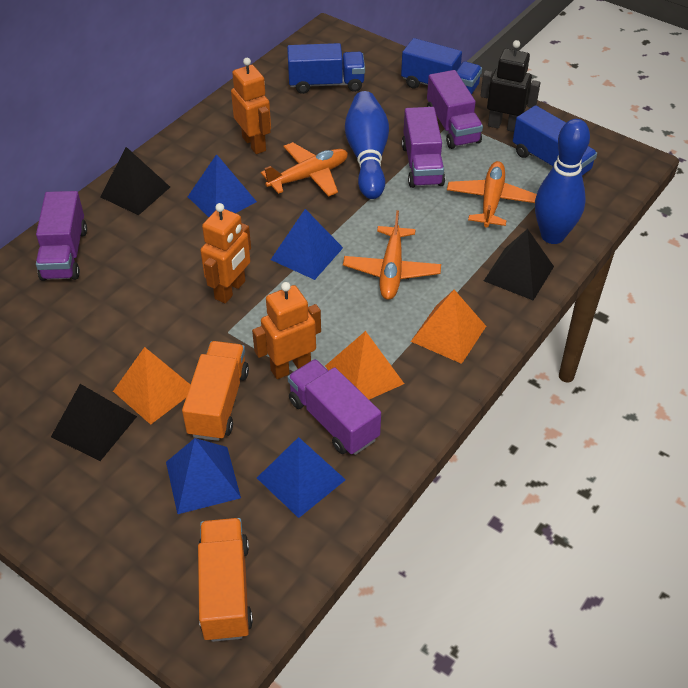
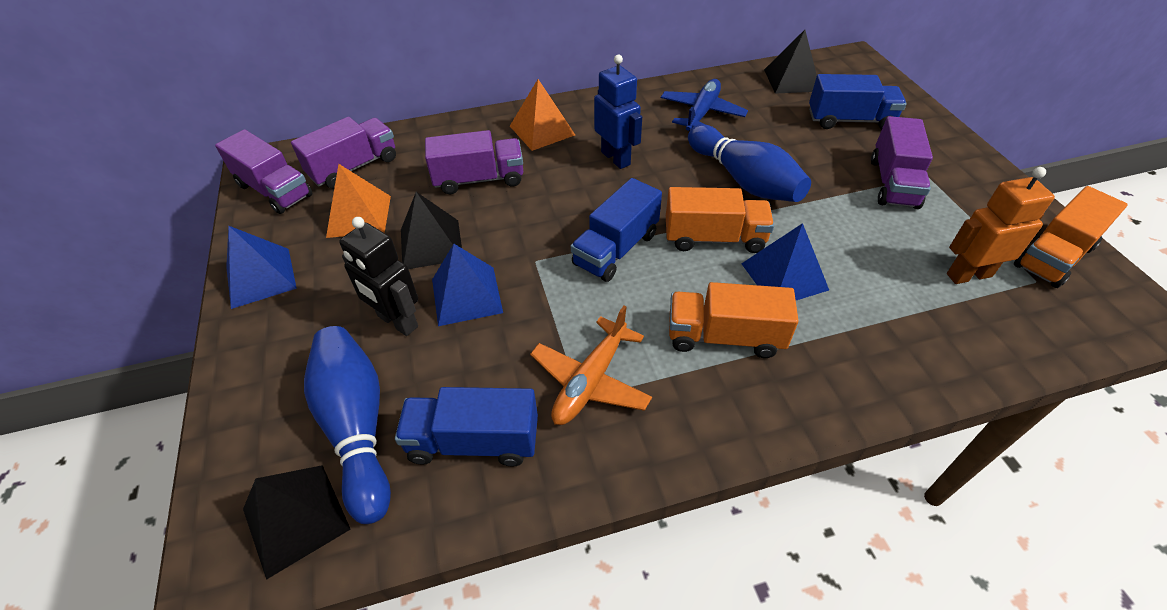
blue plane: 0 -> 1
blue pyramid: 4 -> 3
blue robot: 0 -> 1
orange plane: 3 -> 1
orange pyramid: 3 -> 2
orange robot: 3 -> 1
orange truck: 2 -> 3

